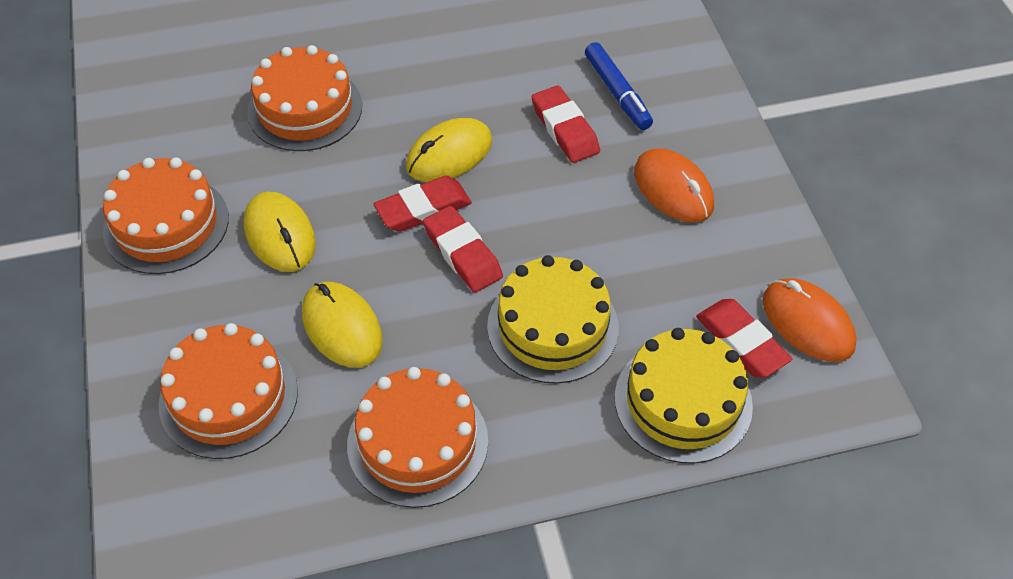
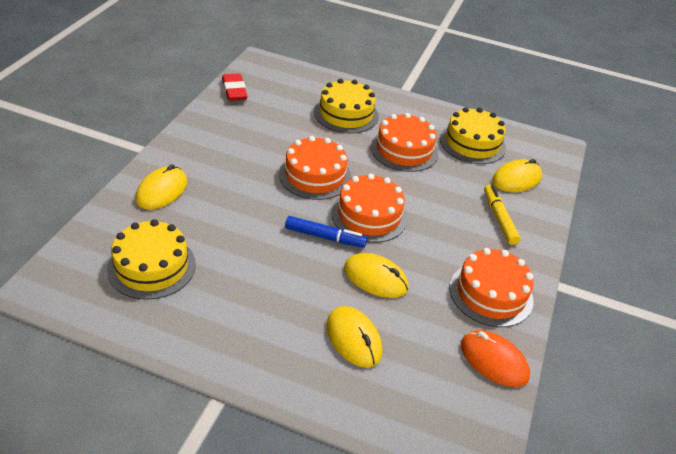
orange mouse: 2 -> 1
red eraser: 4 -> 1
yellow cake: 2 -> 3
yellow marker: 0 -> 1
yellow mouse: 3 -> 4

